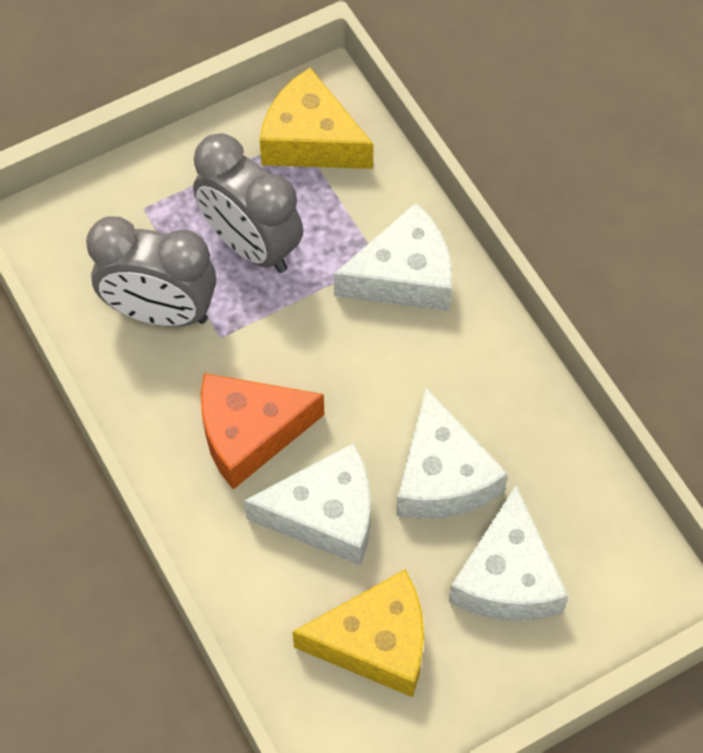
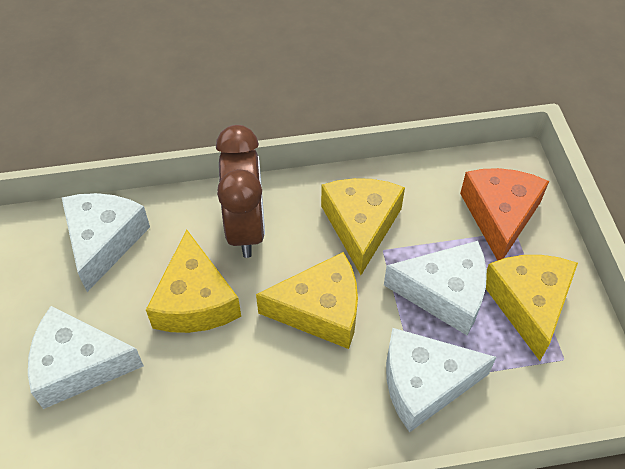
brown clock: 0 -> 1
grey clock: 2 -> 0
yellow cheese: 2 -> 4

